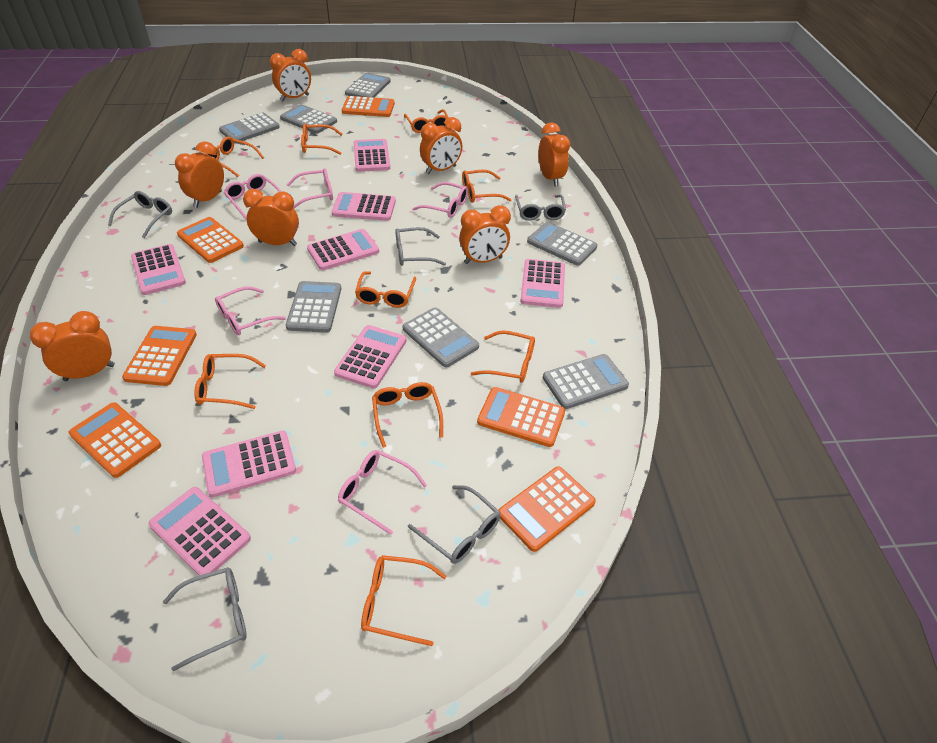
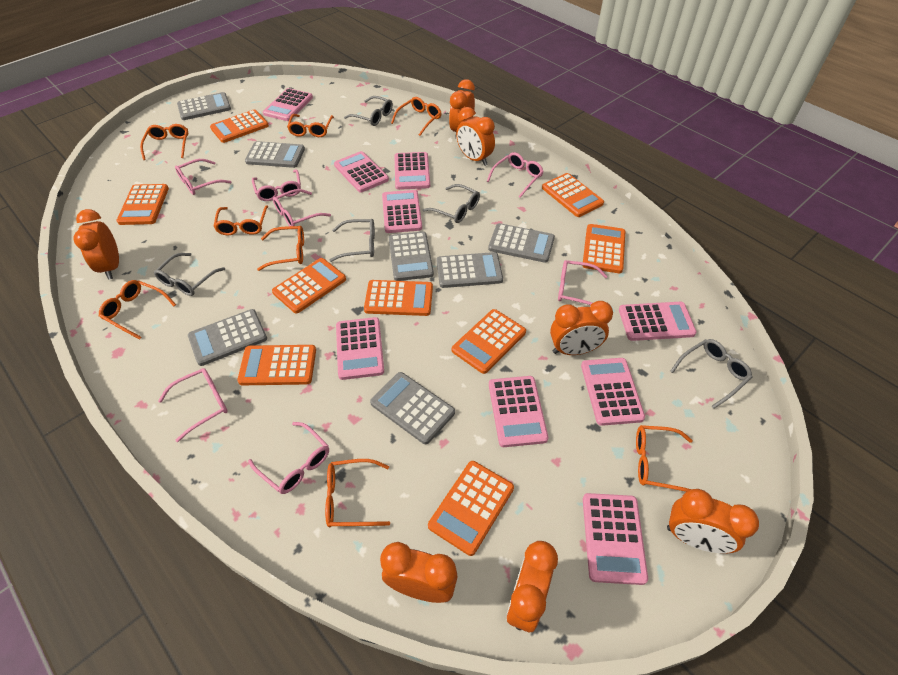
orange calculator: 6 -> 9
orange glasses: 9 -> 8
pink calculator: 8 -> 9
pink glasses: 5 -> 7

